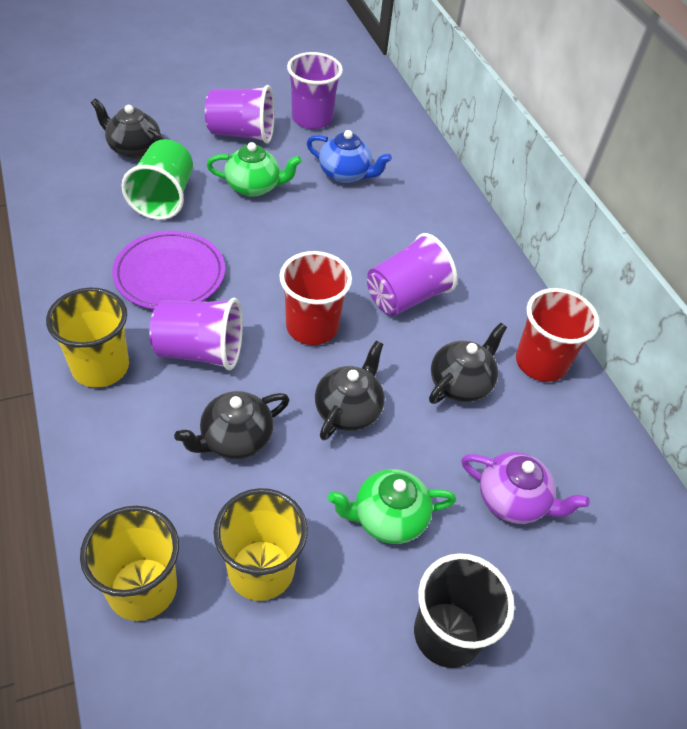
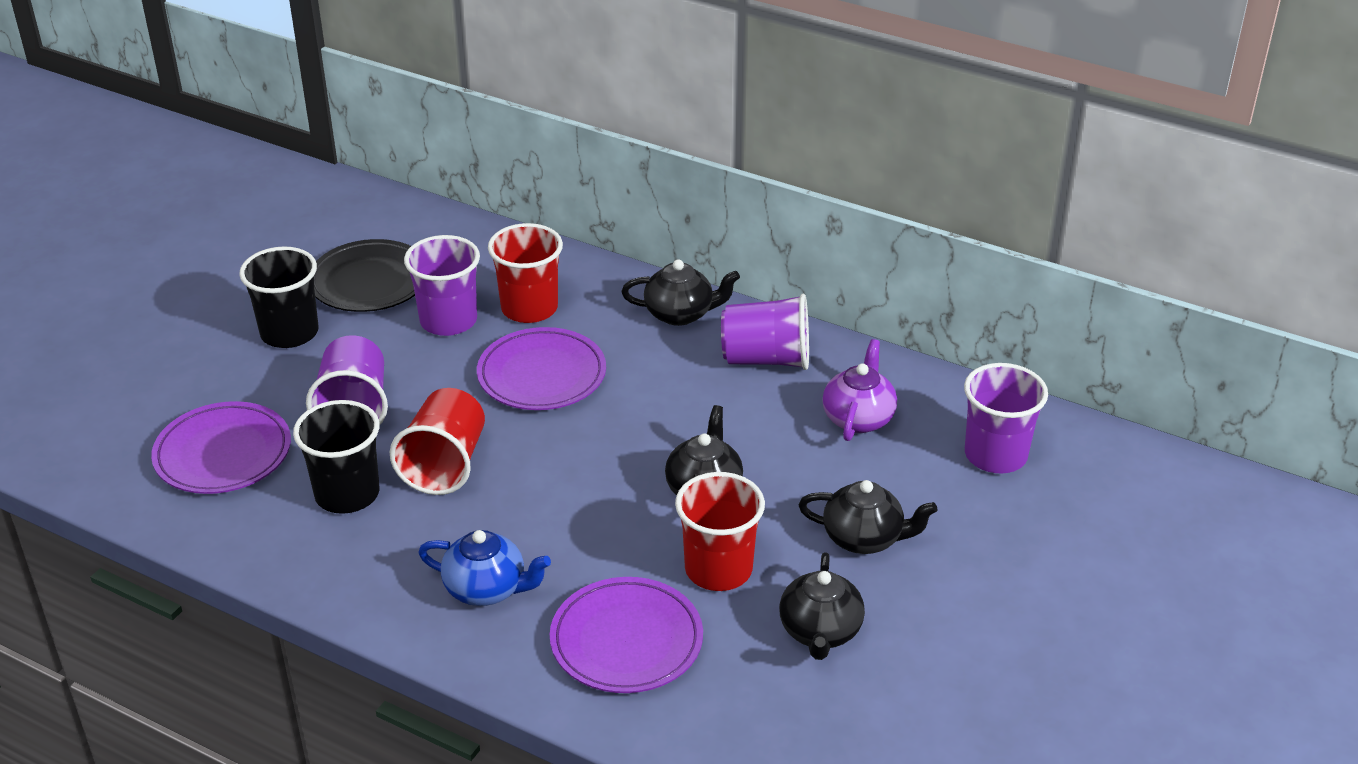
black cup: 1 -> 2
black plate: 0 -> 1
green cup: 1 -> 0
green teapot: 2 -> 0
purple plate: 1 -> 3
red cup: 2 -> 3
yellow cup: 3 -> 0

